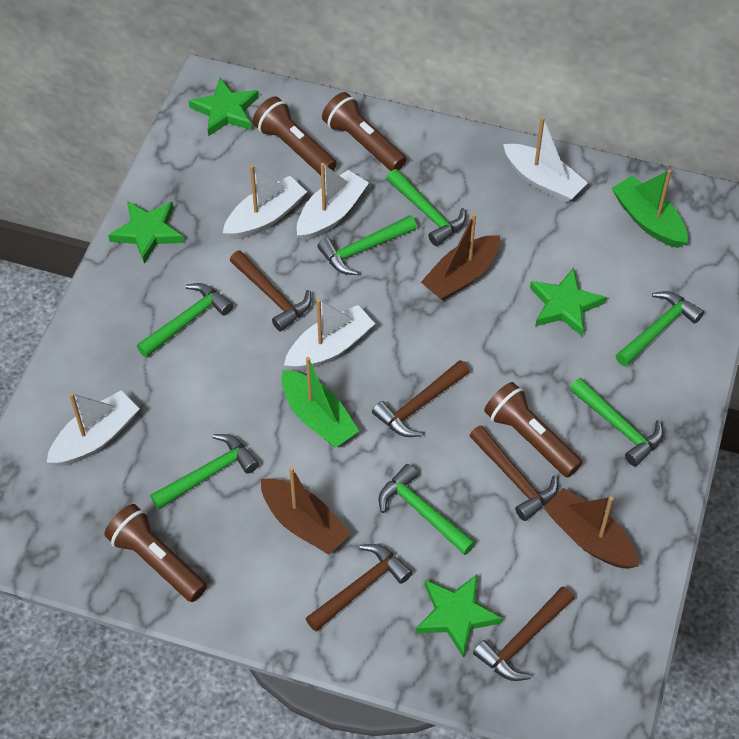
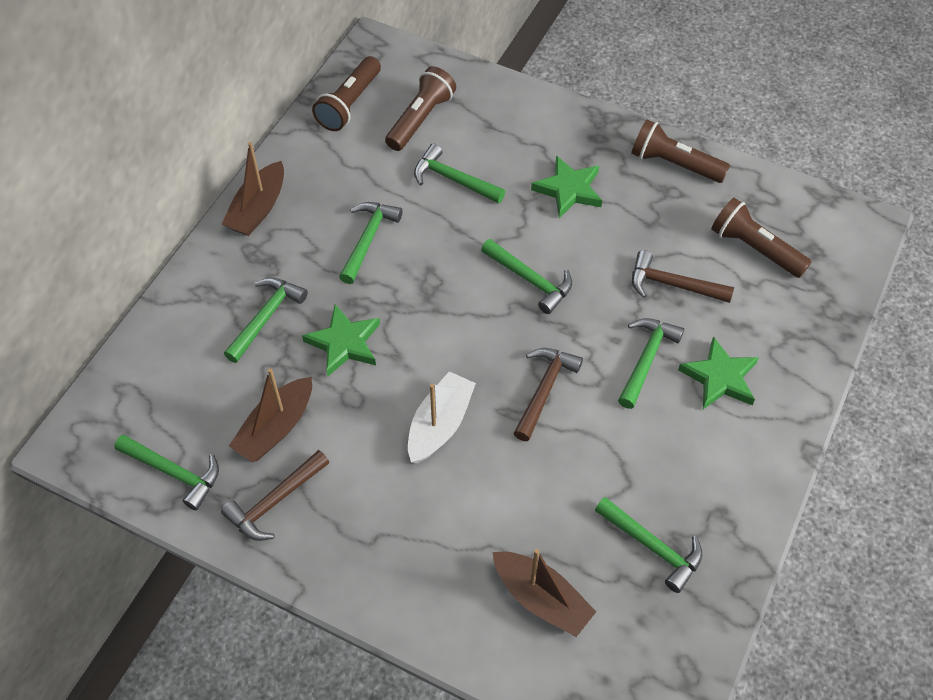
brown hammer: 5 -> 3
green boat: 2 -> 0
green star: 4 -> 3
white boat: 5 -> 1

